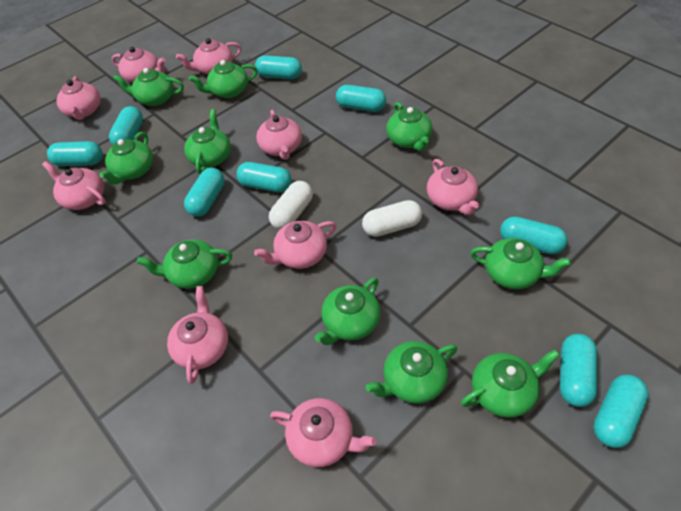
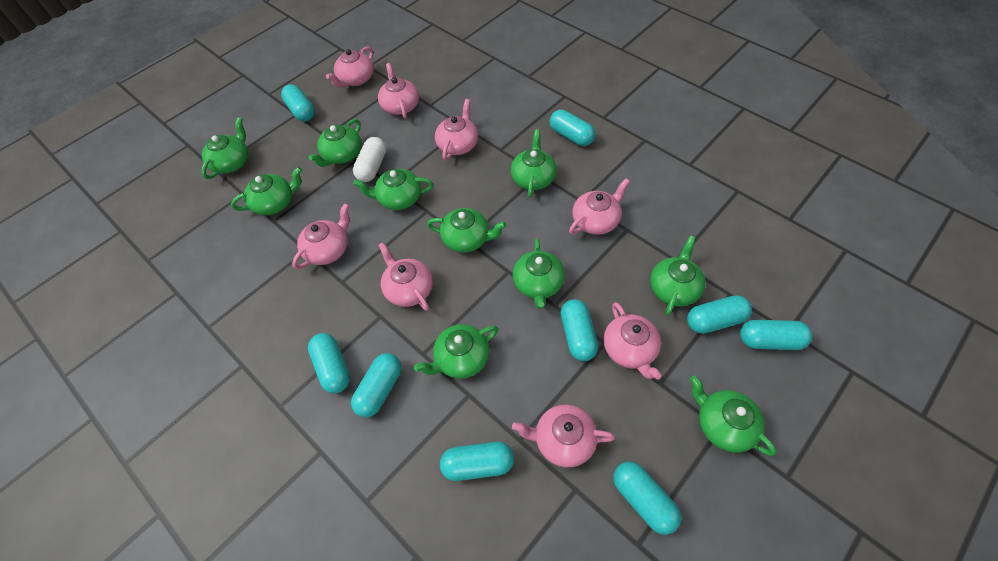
pink teapot: 9 -> 8
white capsule: 2 -> 1

